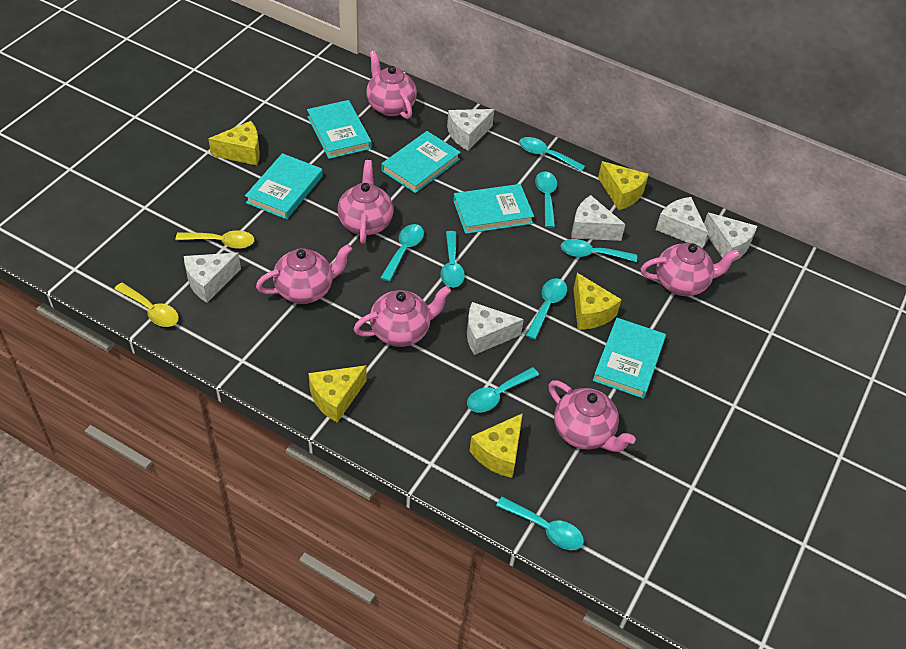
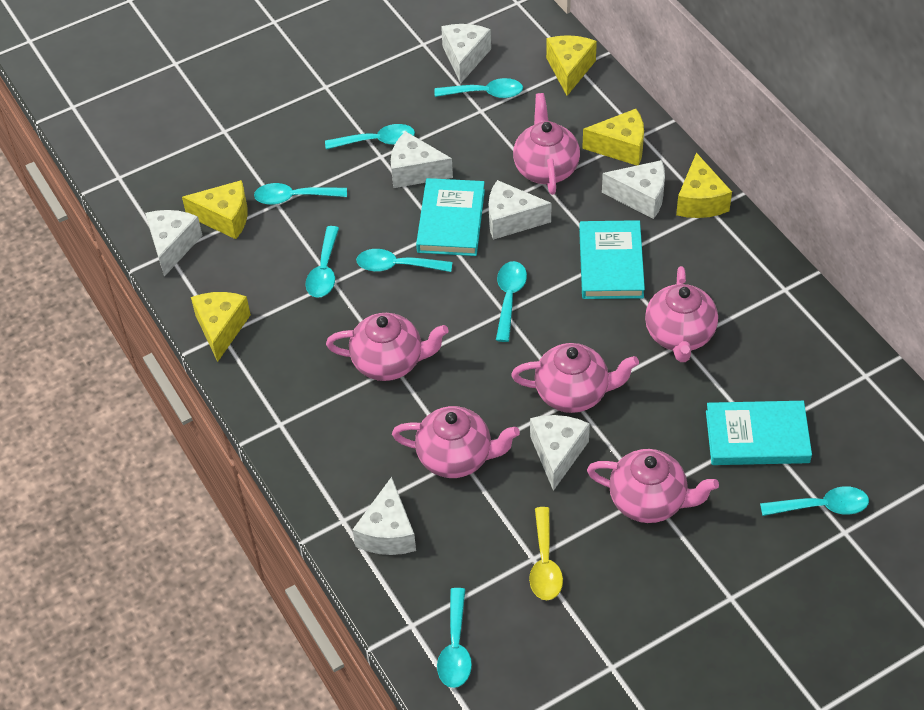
turquoise book: 5 -> 3
white cheese: 6 -> 7
yellow spoon: 2 -> 1

